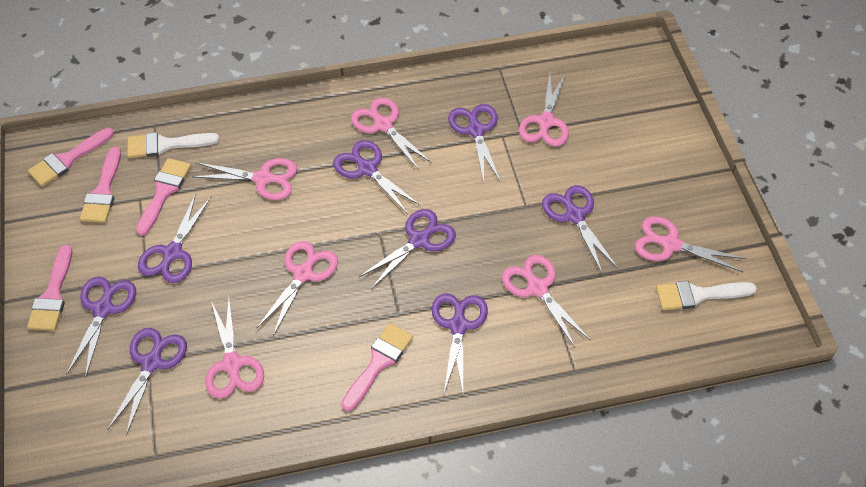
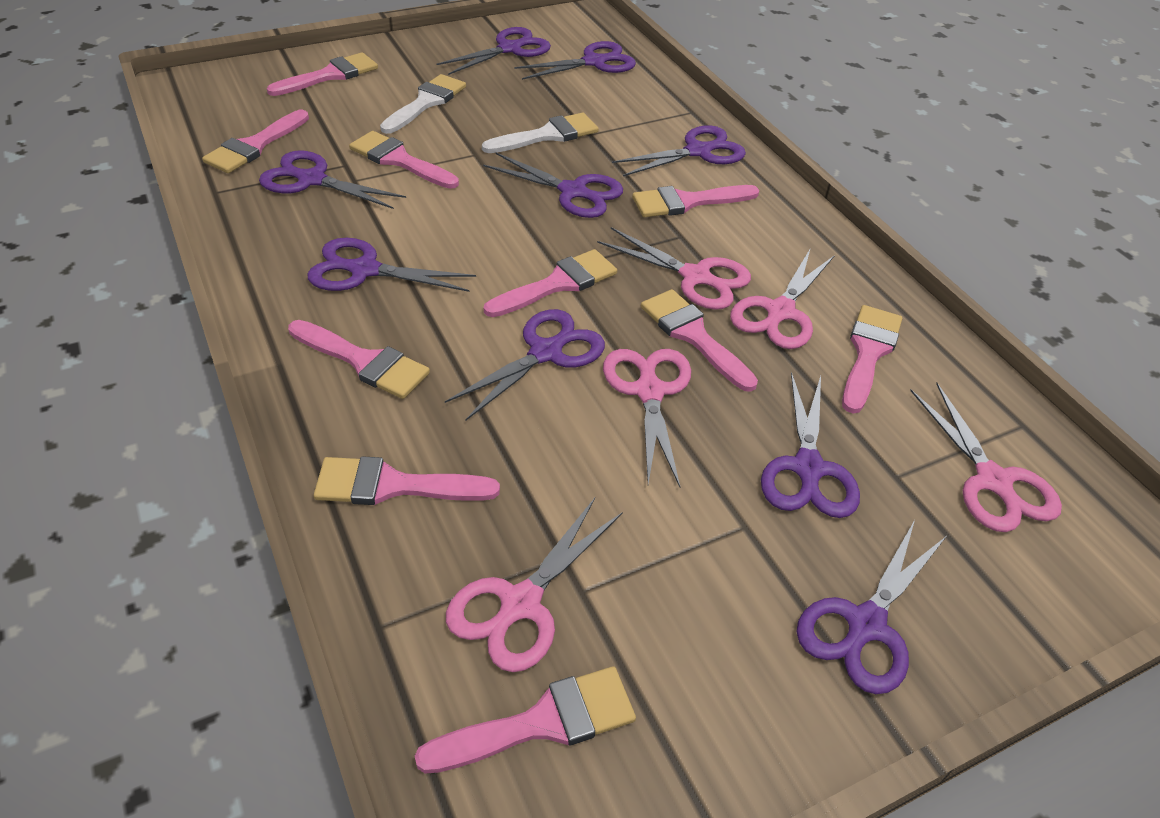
pink brush: 5 -> 10
pink scissors: 7 -> 5
purple scissors: 8 -> 9

